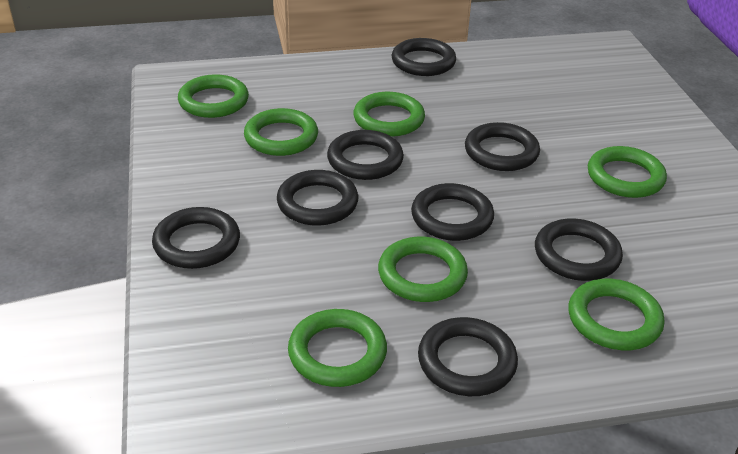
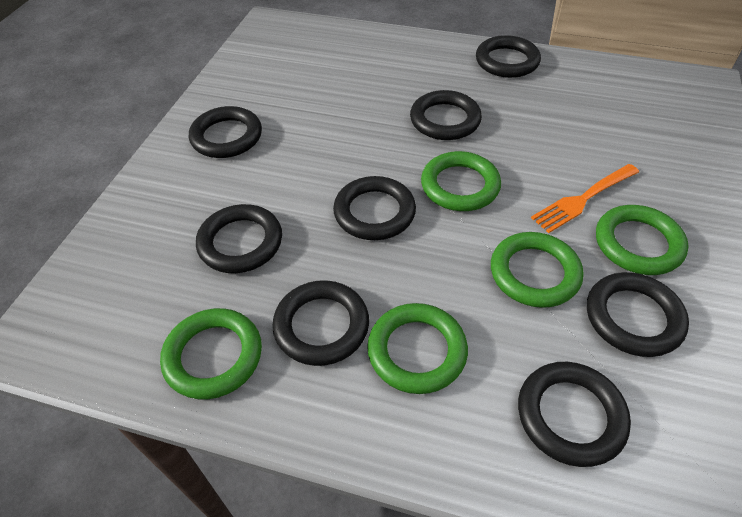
green ring: 7 -> 5
orange fork: 0 -> 1

